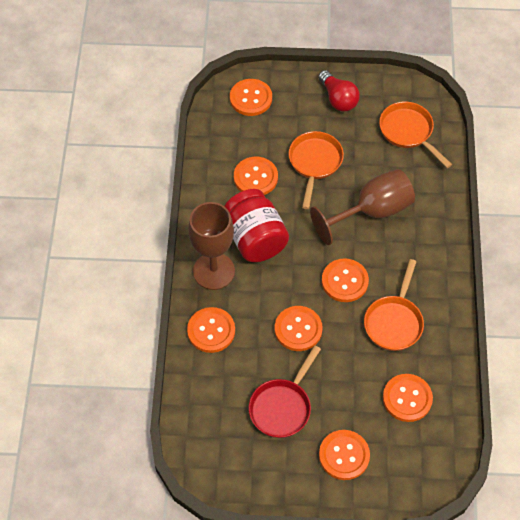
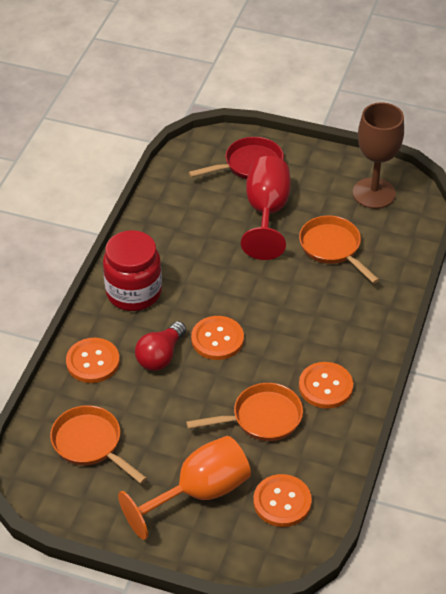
brown goblet: 2 -> 1
orange button: 7 -> 4
orange goblet: 0 -> 1
red goblet: 0 -> 1

